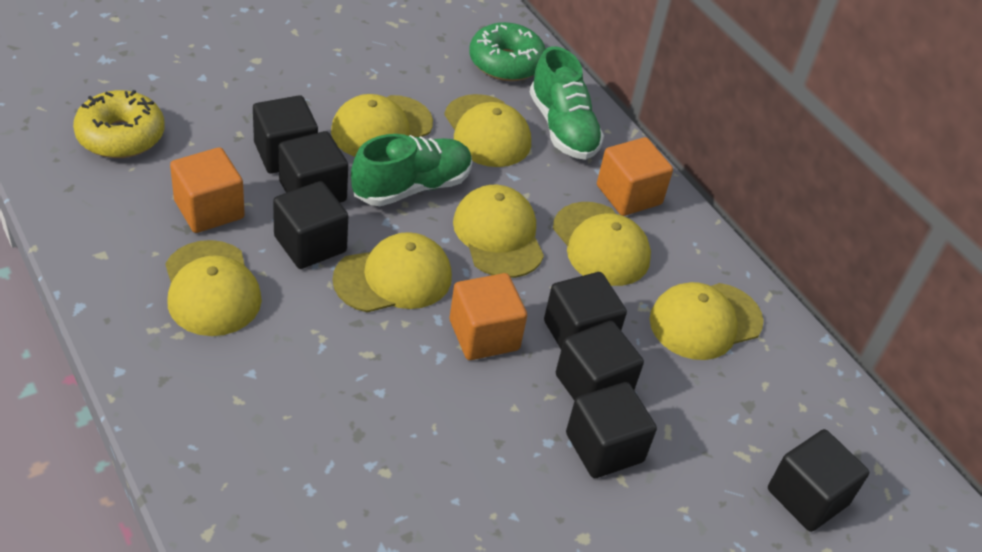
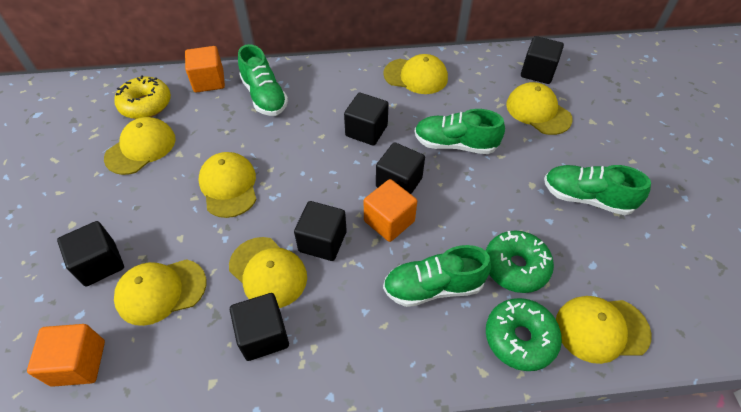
black cube: 7 -> 6
green donut: 1 -> 2
green shoe: 2 -> 4

